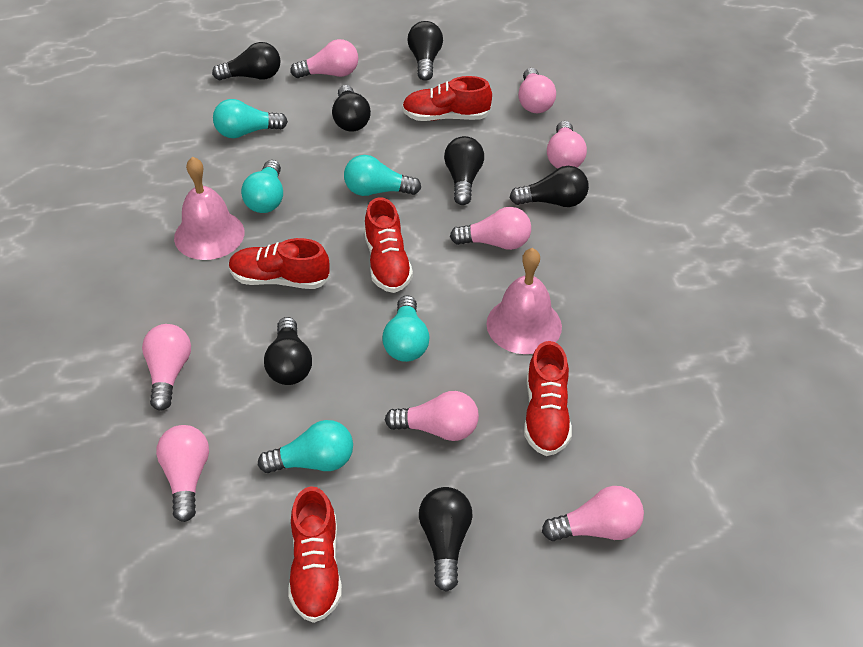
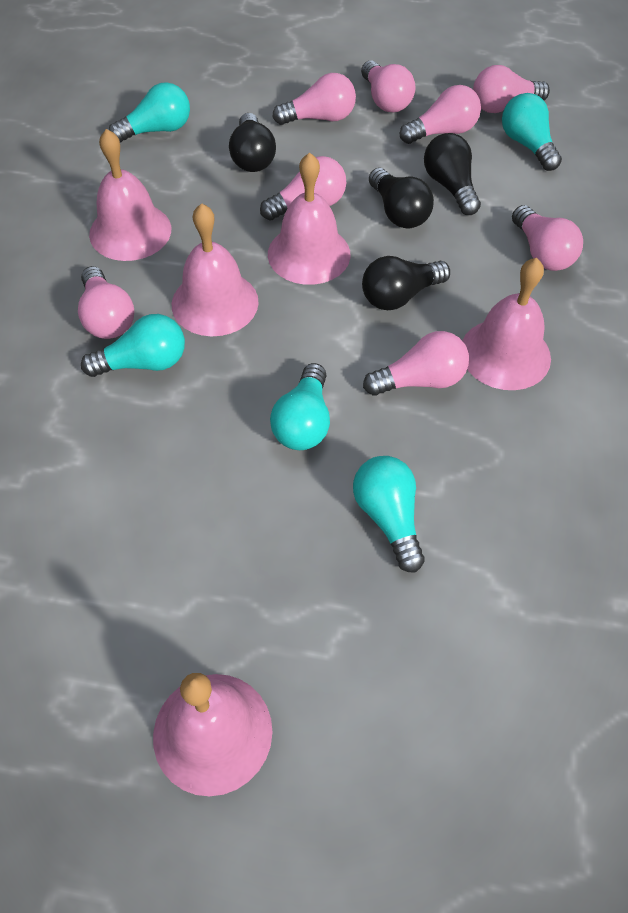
black light bulb: 7 -> 4
pink bell: 2 -> 5
red shoe: 5 -> 0

